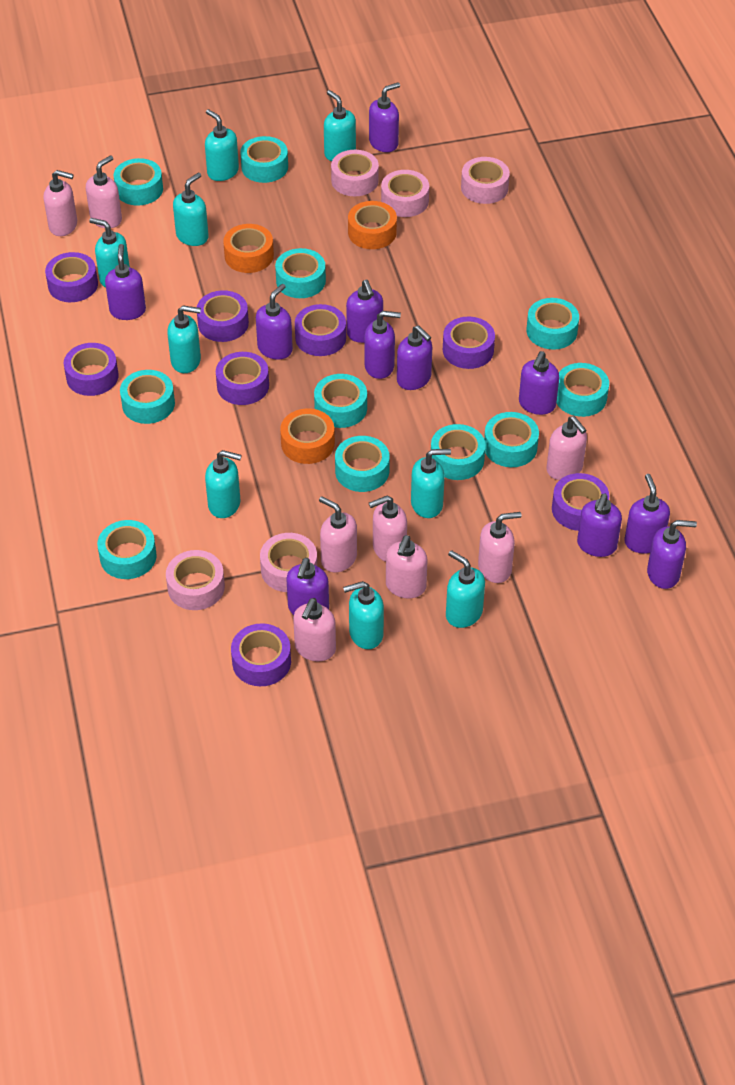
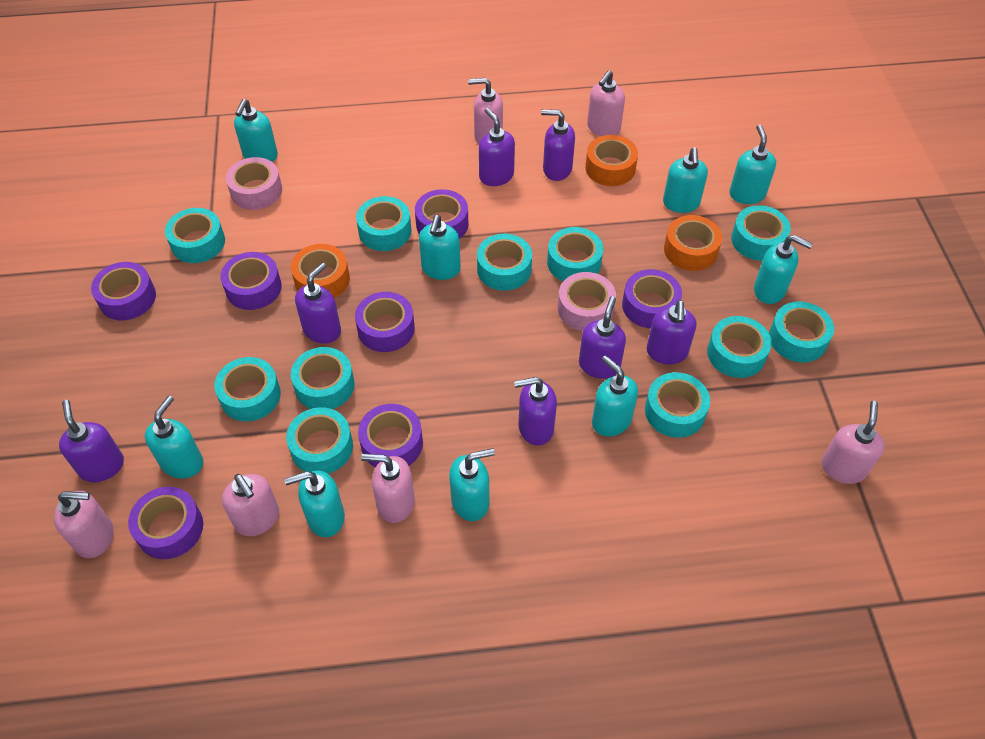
pink soap dispenser: 8 -> 6
pink tape: 5 -> 2
purple soap dispenser: 11 -> 7
purple tape: 8 -> 7

